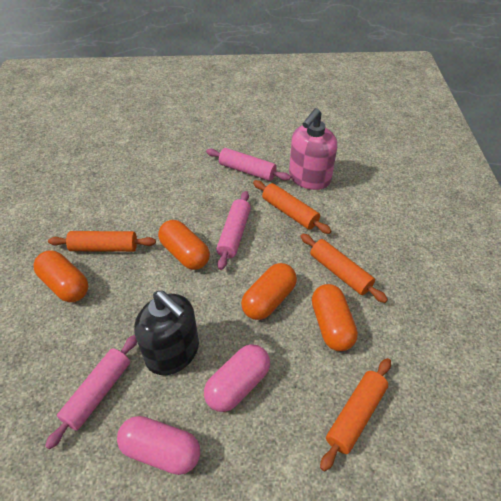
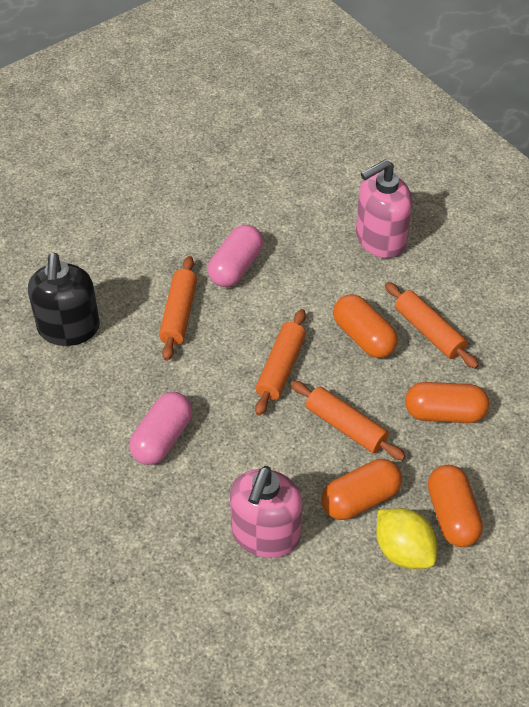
pink rolling pin: 3 -> 0
pink soap dispenser: 1 -> 2
yellow lemon: 0 -> 1

